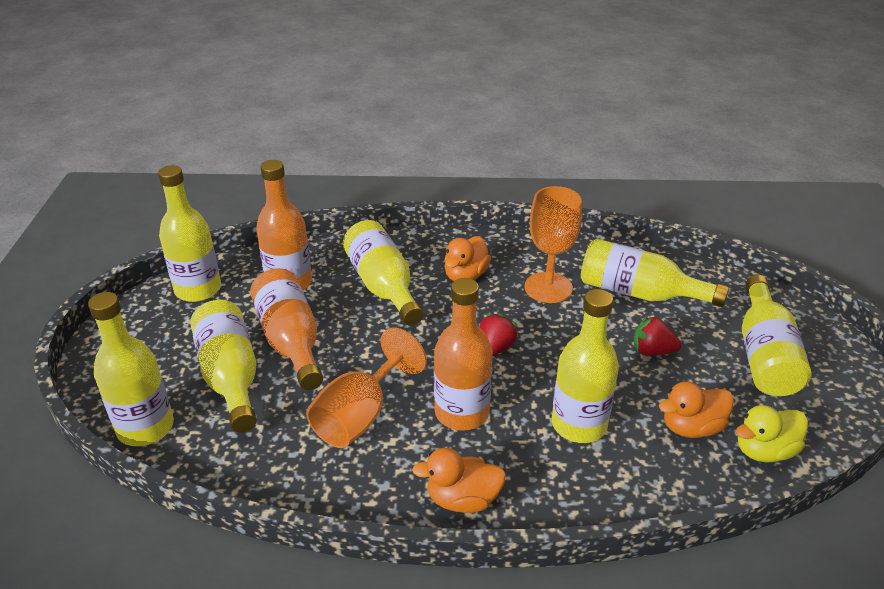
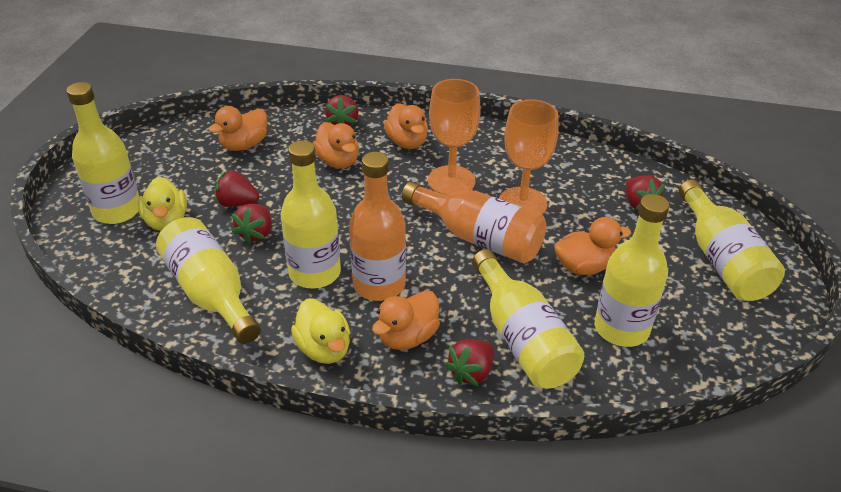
orange bottle: 3 -> 2
orange duck: 3 -> 5
red strawberry: 2 -> 5
yellow bottle: 7 -> 6
yellow duck: 1 -> 2

